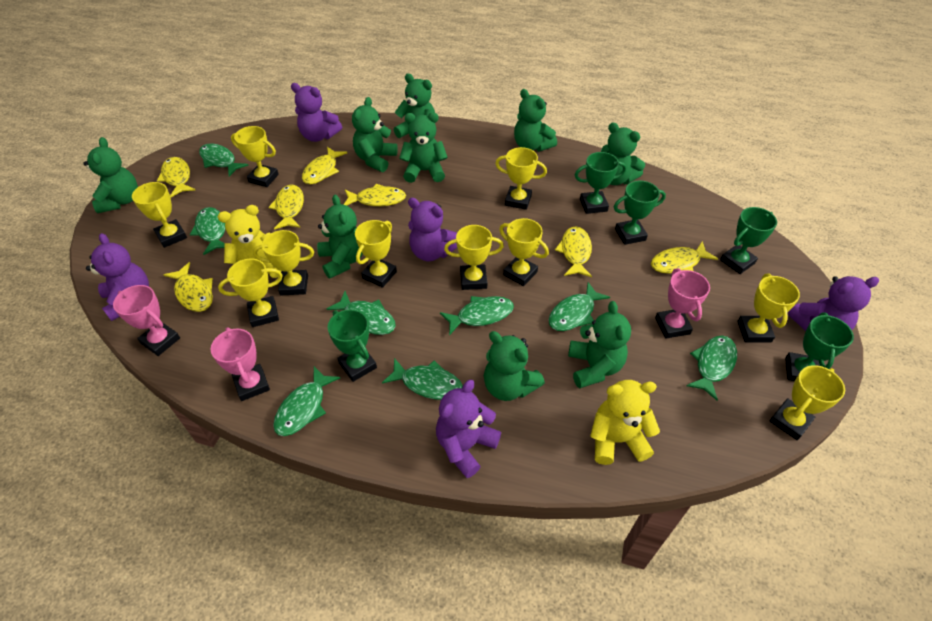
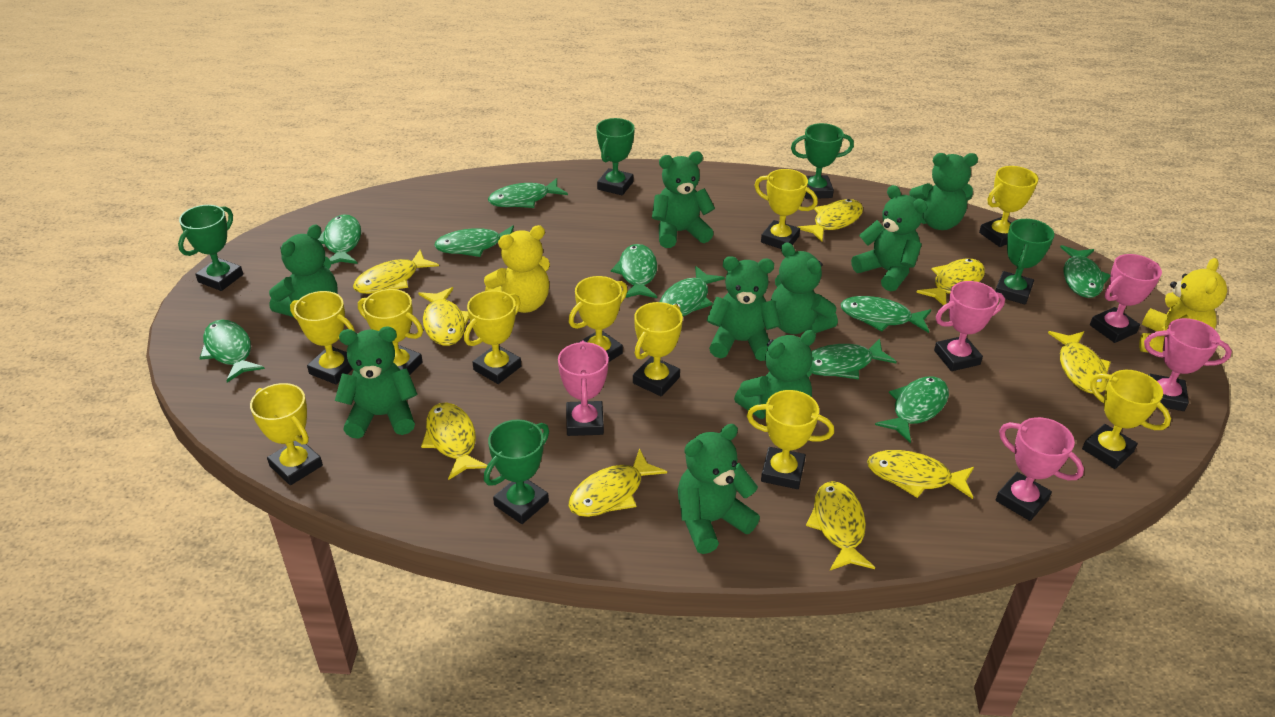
green fish: 8 -> 10
pink trophy: 3 -> 5
purple teddy bear: 5 -> 0
yellow fish: 7 -> 9

